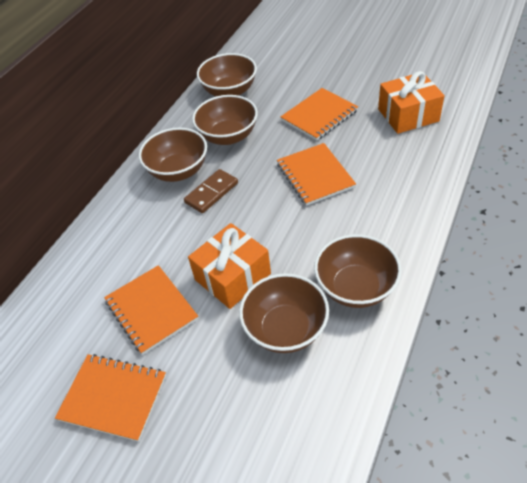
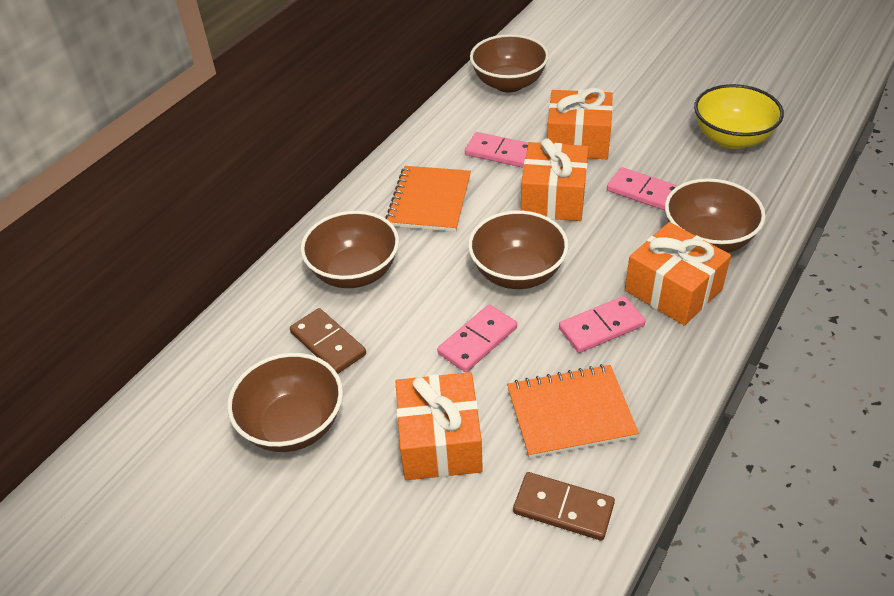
brown domino: 1 -> 2
orange gift: 2 -> 4
orange notebook: 4 -> 2
pink domino: 0 -> 4
yellow bowl: 0 -> 1

